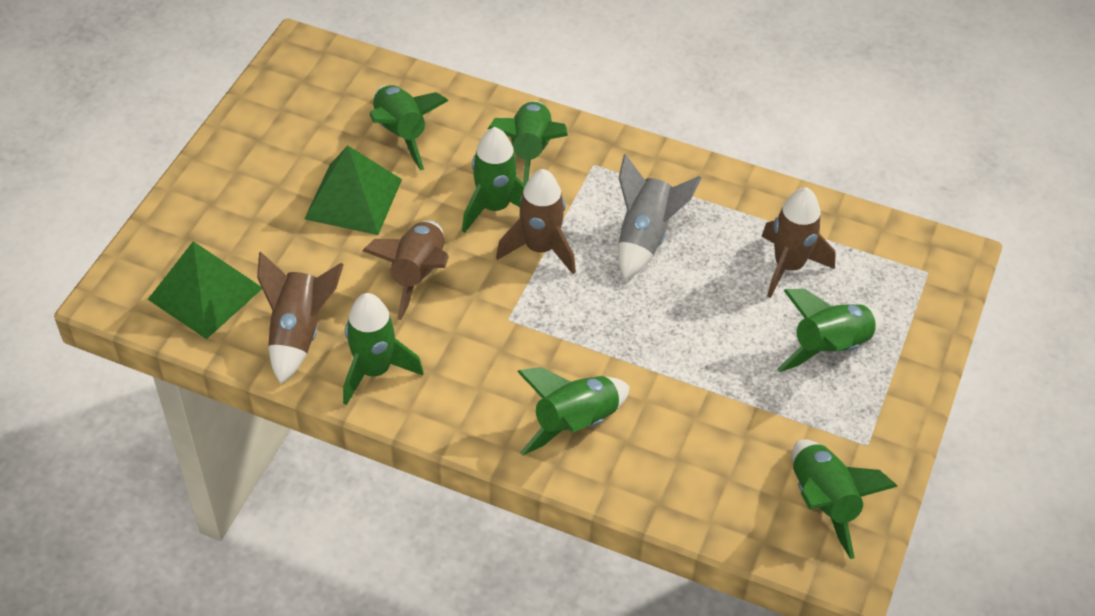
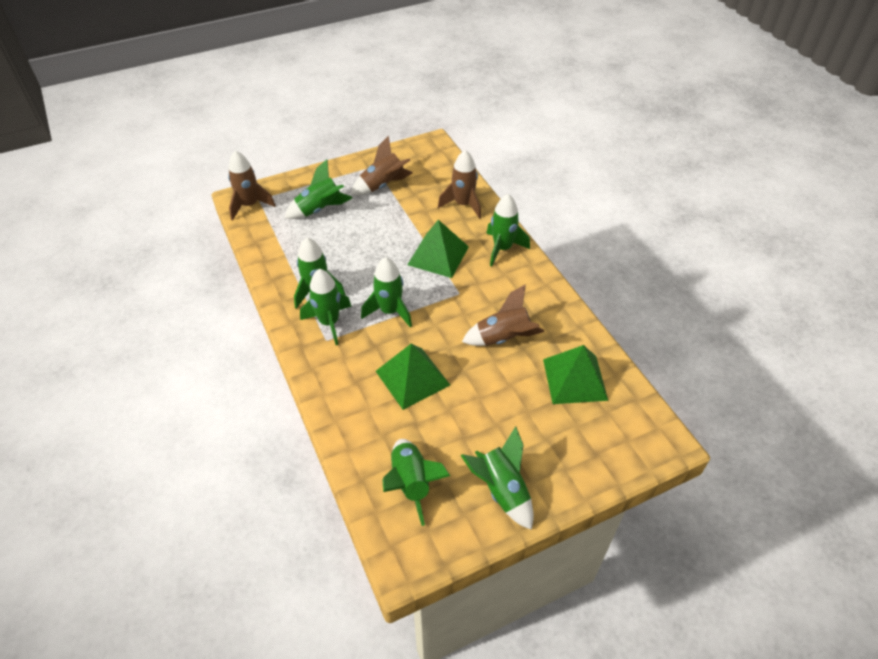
green pyramid: 2 -> 3
grey rocket: 1 -> 0

